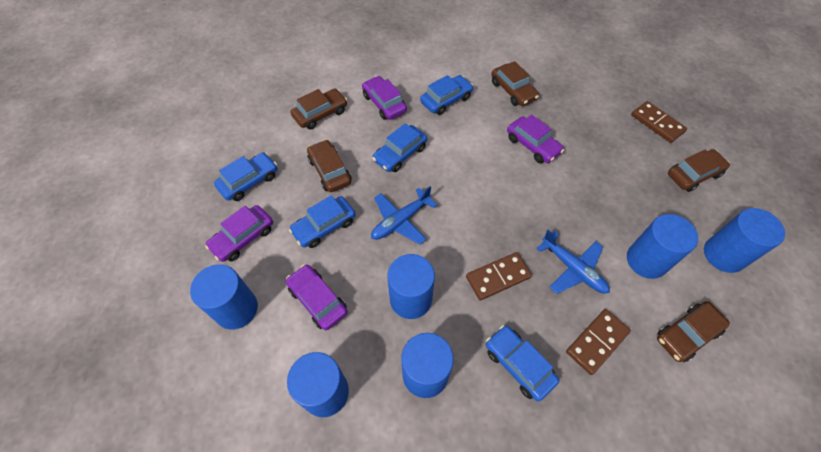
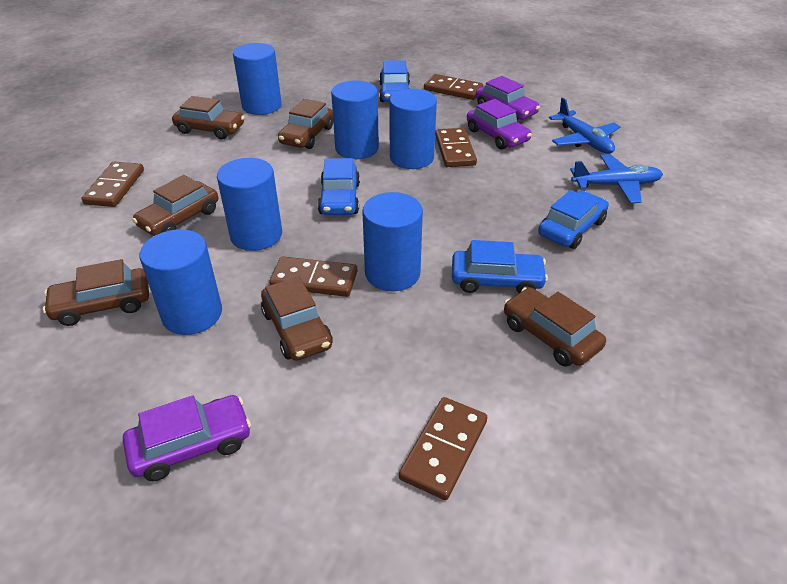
blue car: 5 -> 4
brown car: 5 -> 6
brown domino: 3 -> 5
purple car: 4 -> 3

